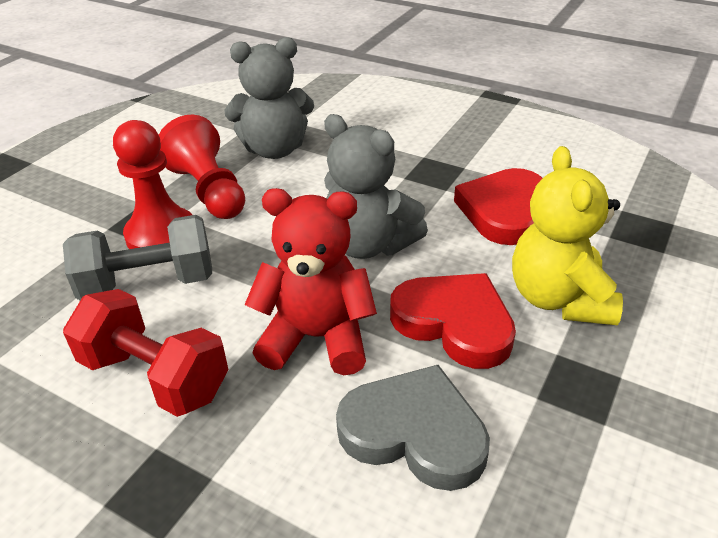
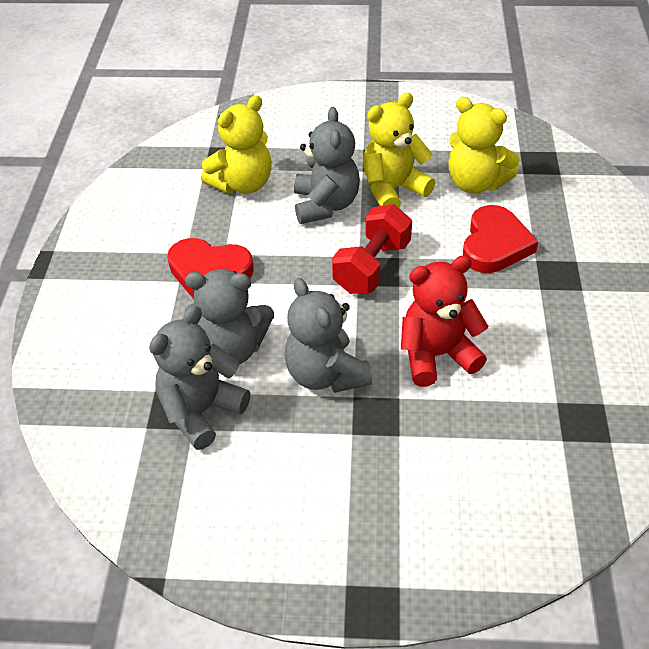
grey dumbbell: 1 -> 0
grey heart: 1 -> 0
grey teddy bear: 2 -> 4
red pawn: 2 -> 0
yellow teddy bear: 1 -> 3

